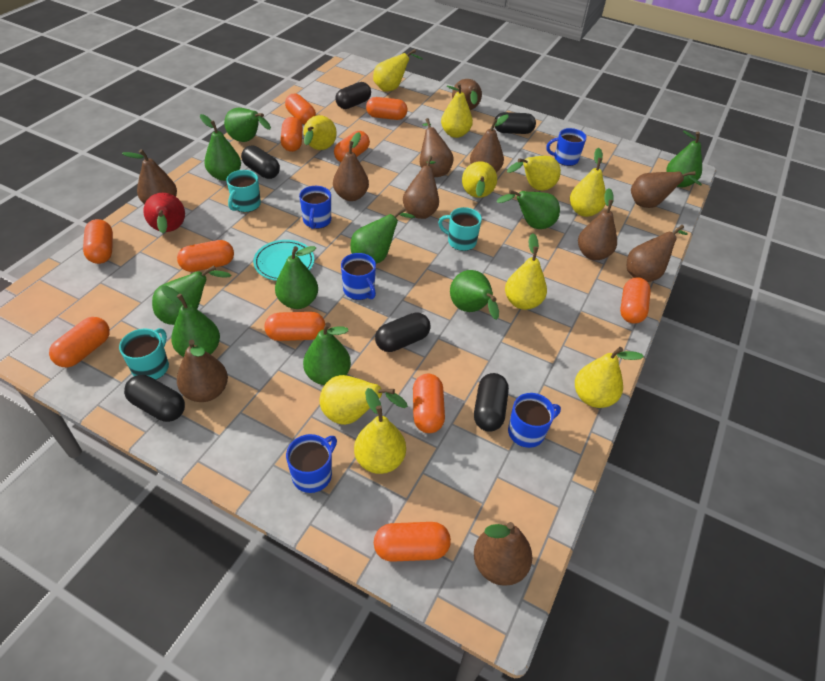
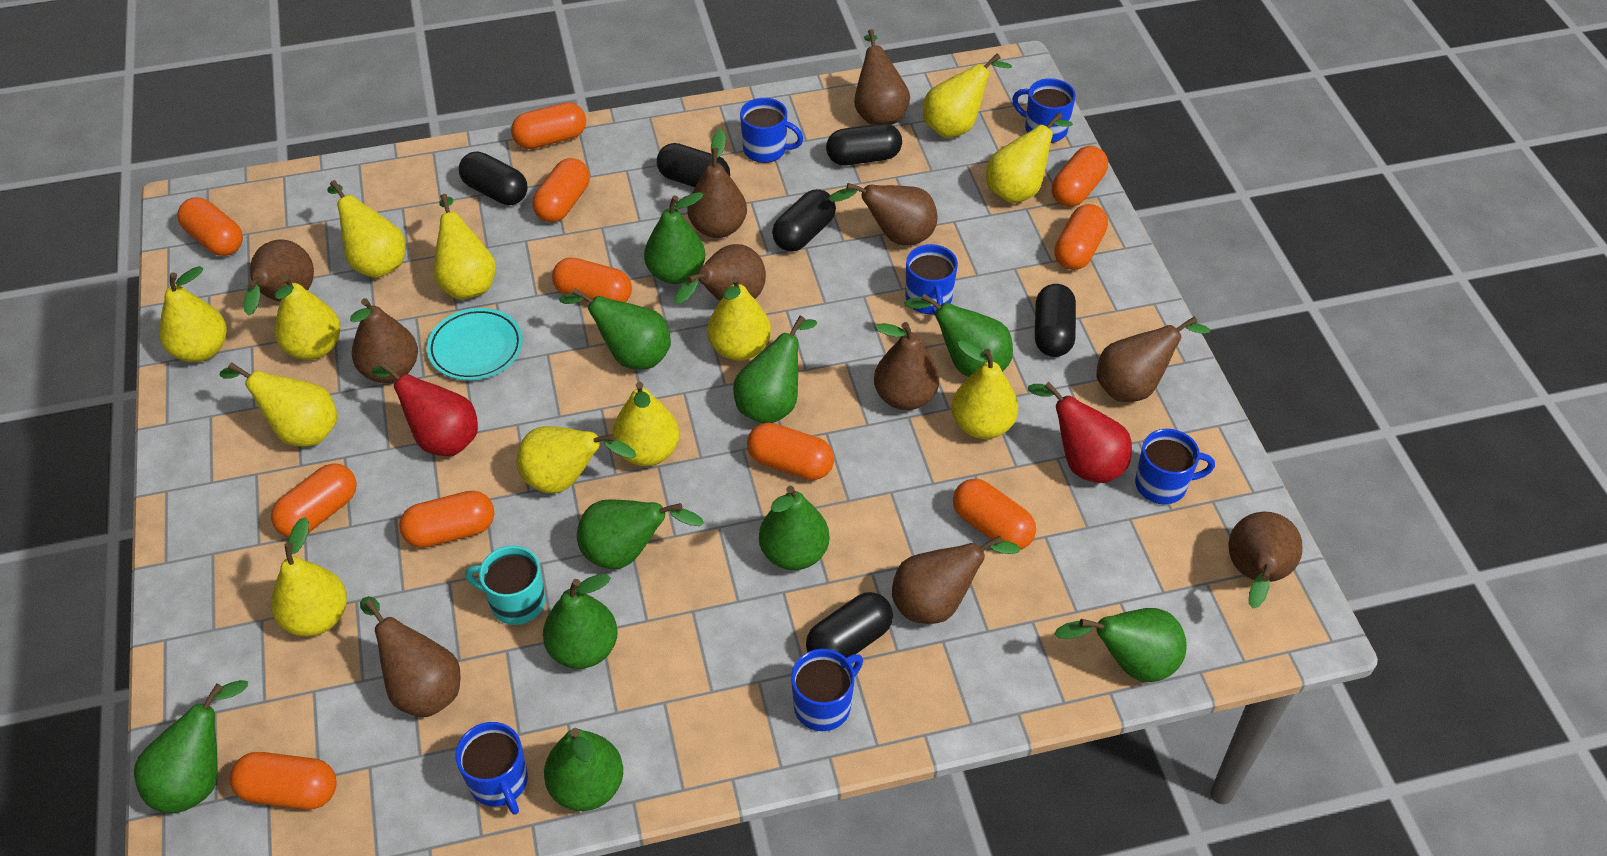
blue mug: 5 -> 6
red pear: 1 -> 2
turquoise mug: 3 -> 1
yellow pear: 10 -> 12

